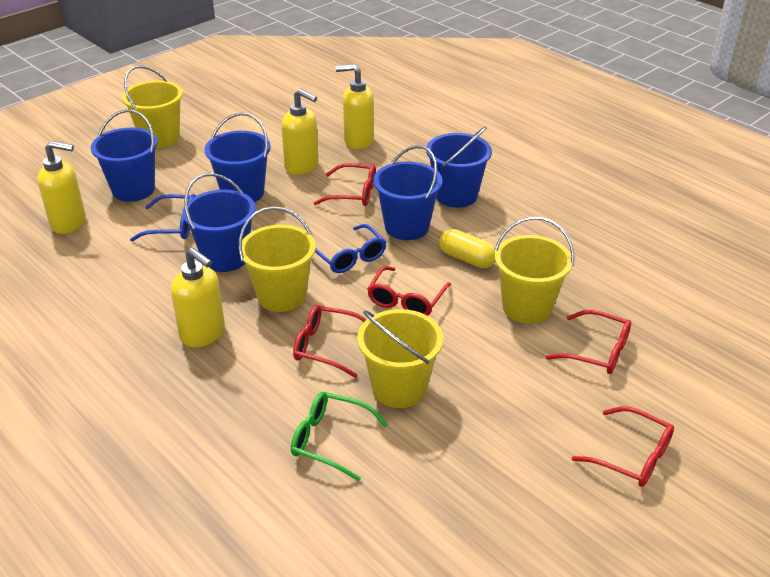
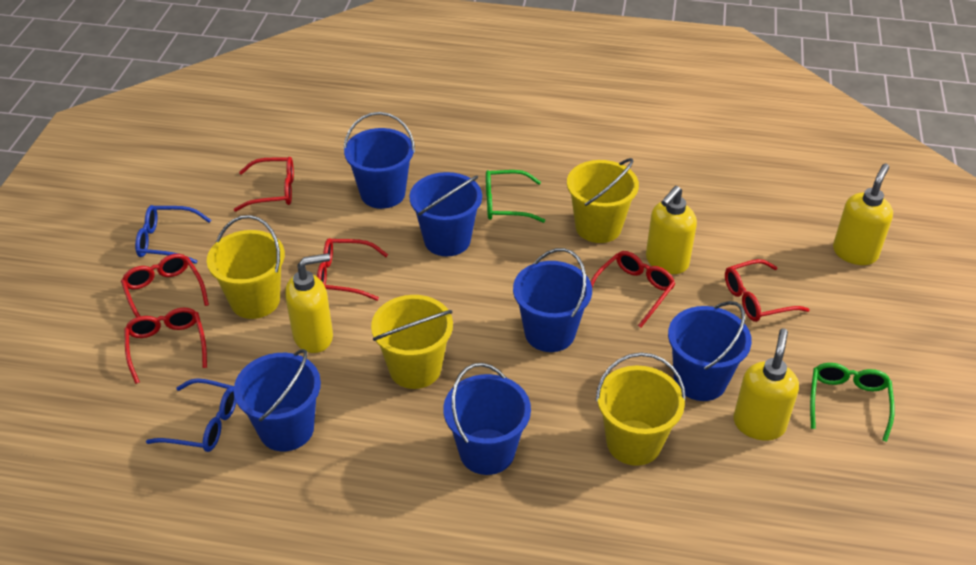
blue bucket: 5 -> 6
green glasses: 1 -> 2
red glasses: 5 -> 6
yellow capsule: 1 -> 0

